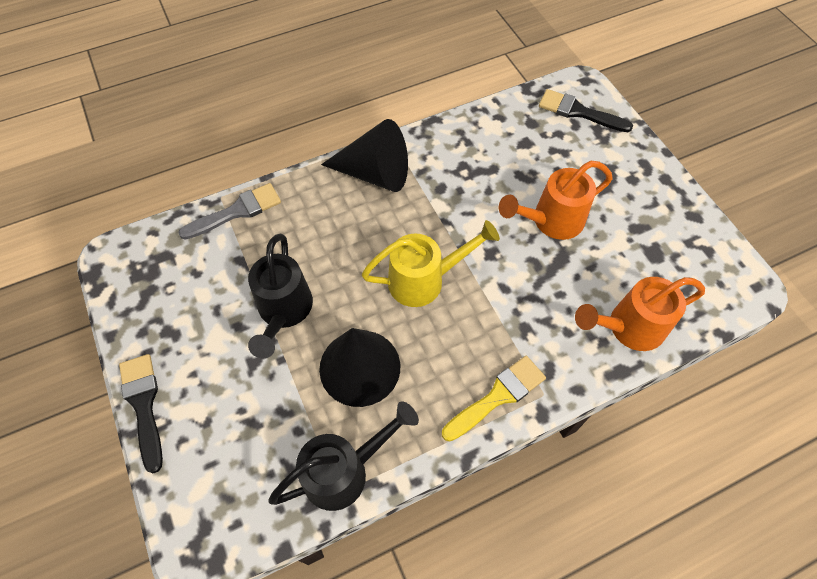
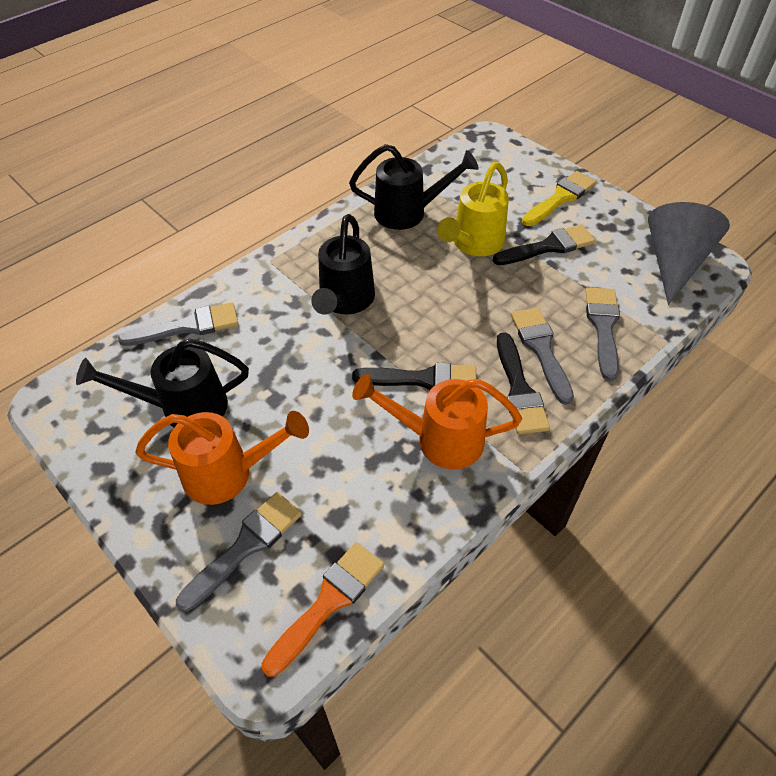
black brush: 2 -> 3
black cone: 2 -> 0
black watering can: 2 -> 3
grey brush: 1 -> 4
grey cone: 0 -> 1
orange brush: 0 -> 1

